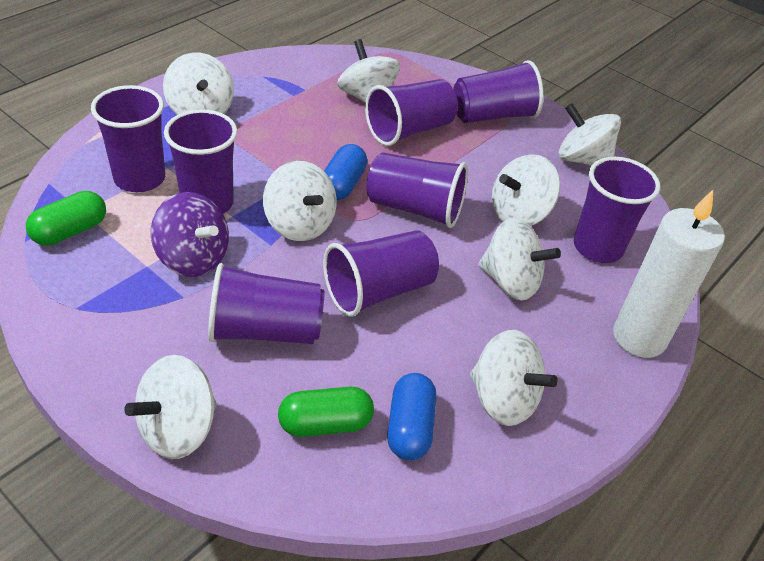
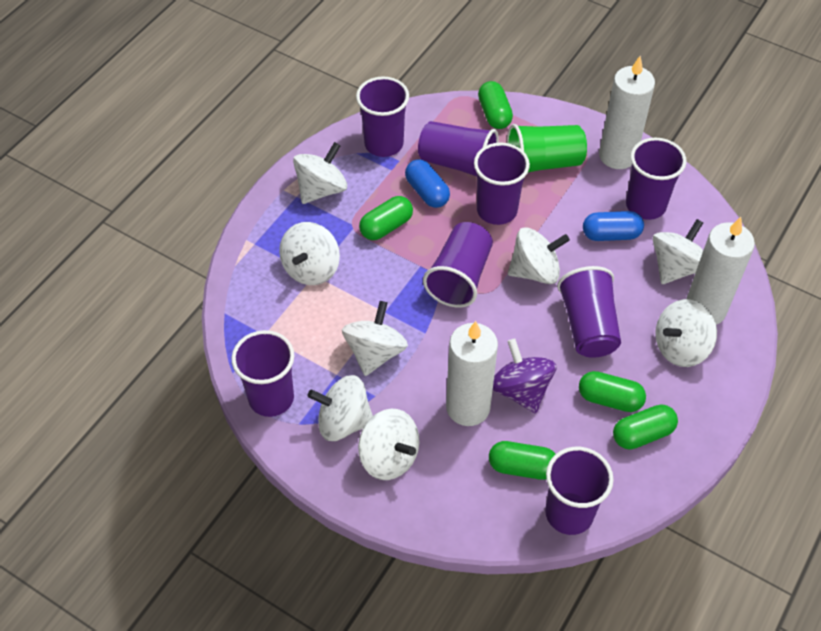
green capsule: 2 -> 5
green cup: 0 -> 1
white candle: 1 -> 3

